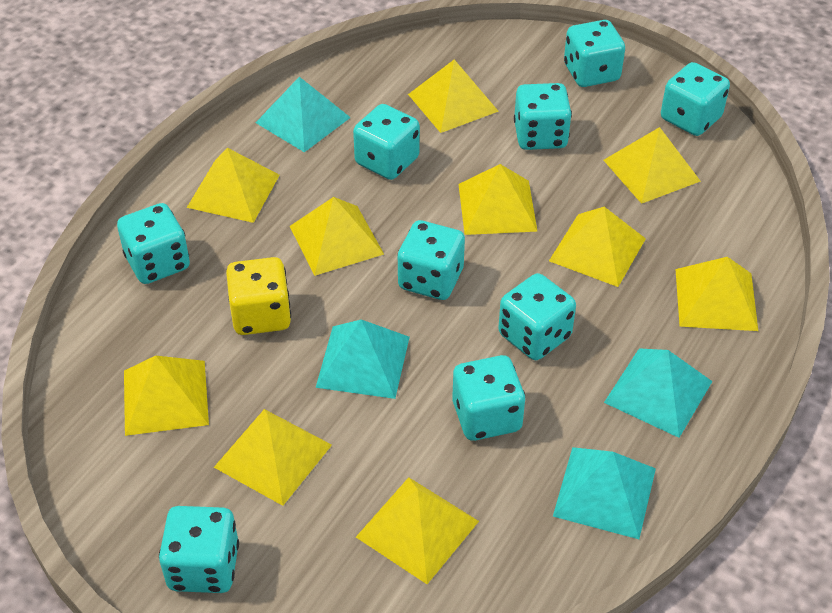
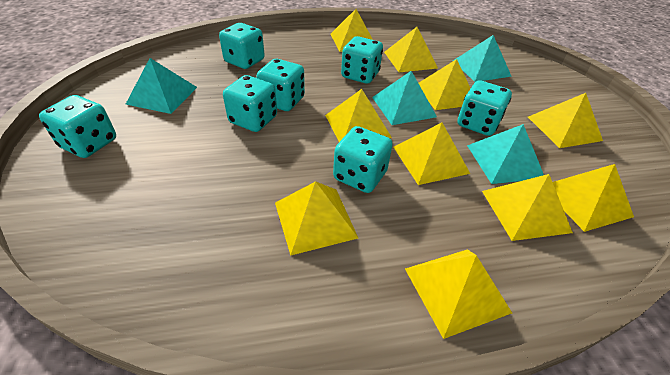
turquoise dice: 9 -> 7
yellow dice: 1 -> 0

